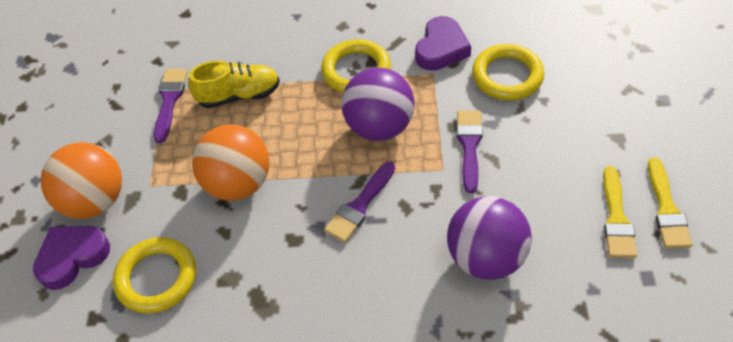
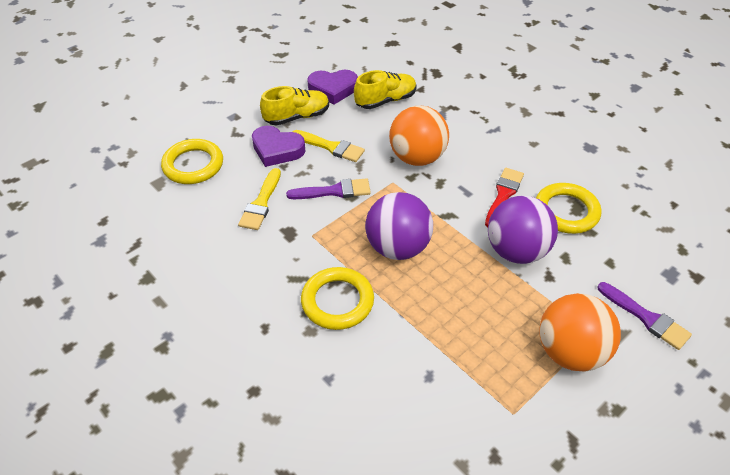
purple brush: 3 -> 2
red brush: 0 -> 1
yellow shoe: 1 -> 2

